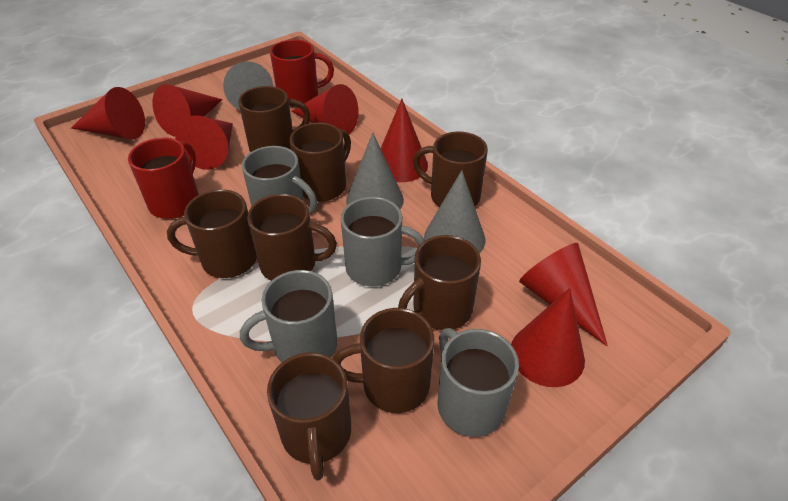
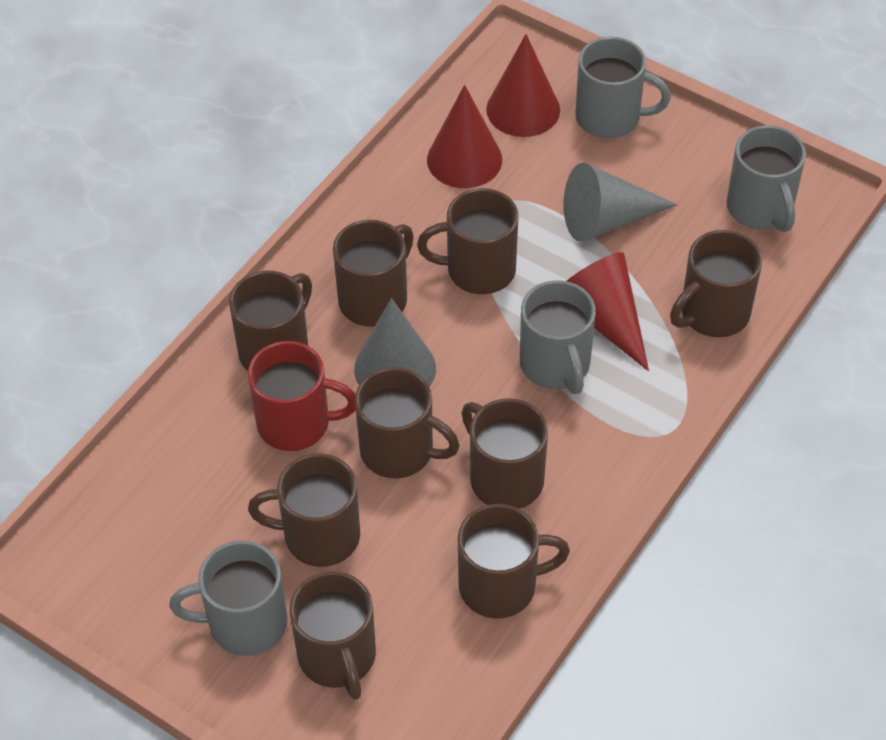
brown mug: 8 -> 9
grey cone: 3 -> 2
red cone: 7 -> 3
red mug: 2 -> 1

